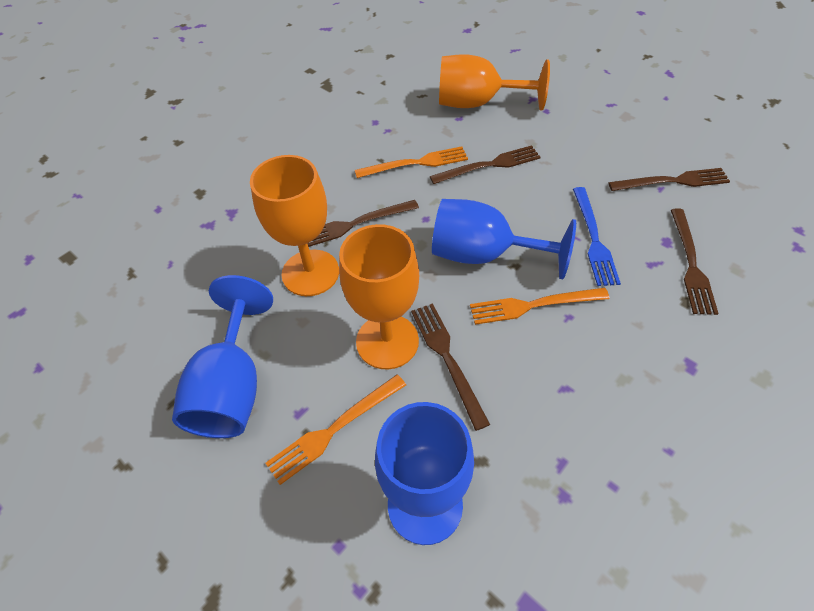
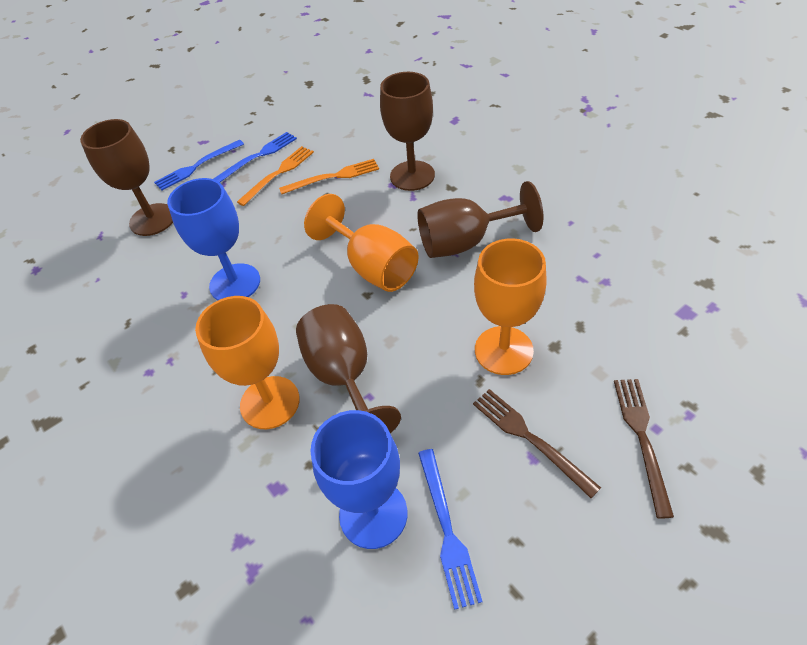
blue fork: 1 -> 3
blue goblet: 3 -> 2
brown fork: 5 -> 2
brown goblet: 0 -> 4
orange fork: 3 -> 2

